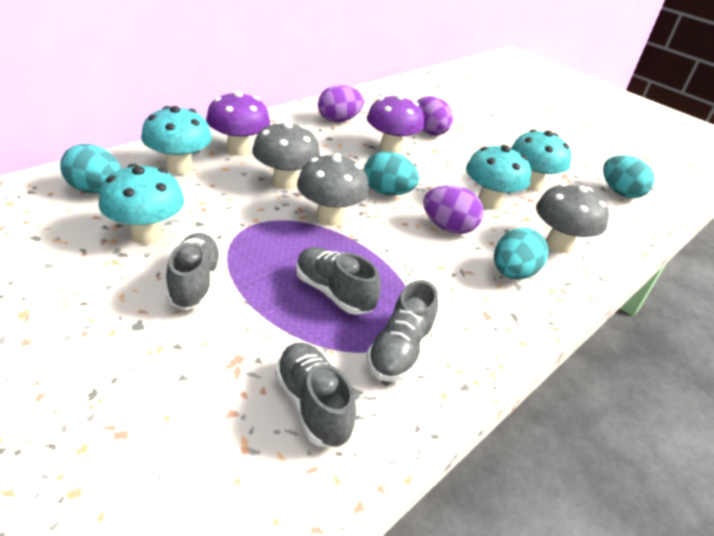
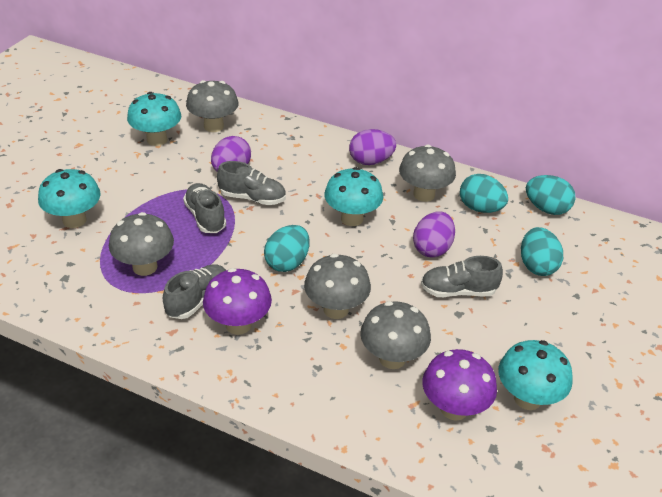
grey mushroom: 3 -> 5

